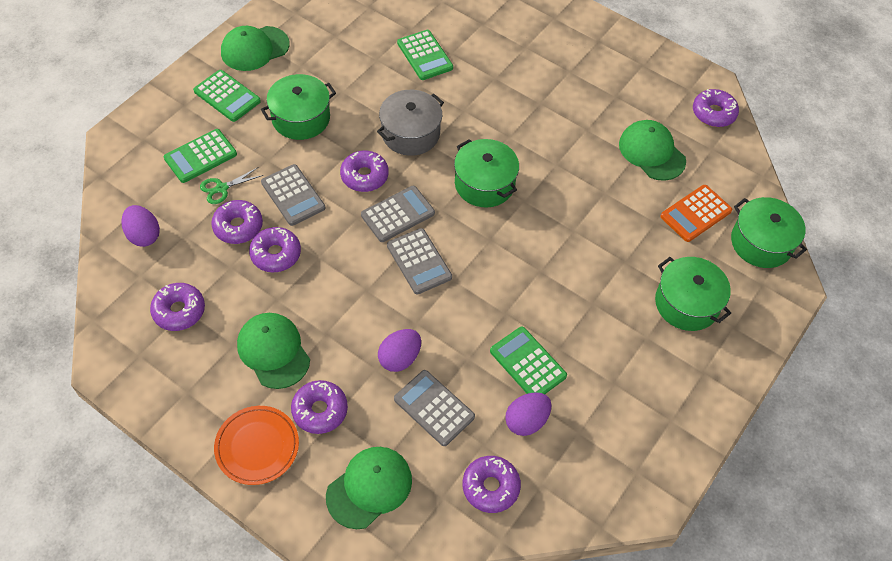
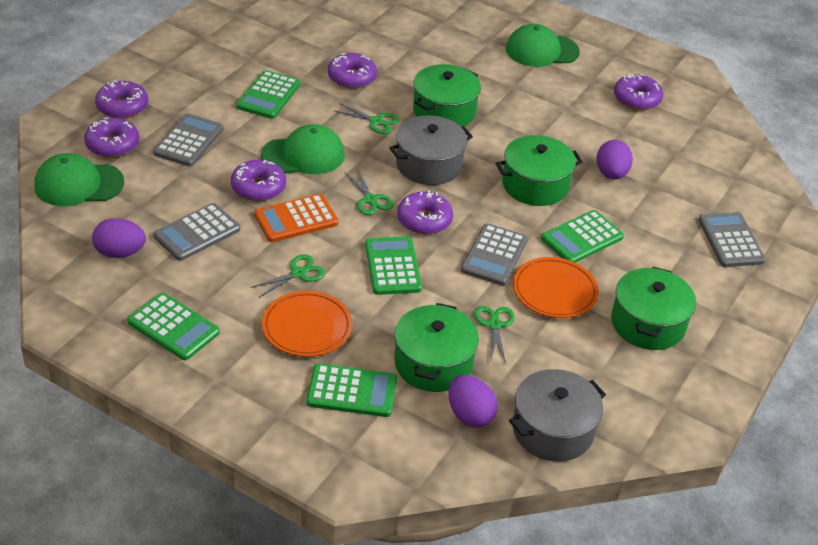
green calculator: 4 -> 5
green cap: 4 -> 3
green scissors: 1 -> 4
grey pot: 1 -> 2
orange plate: 1 -> 2
purple donut: 7 -> 6

